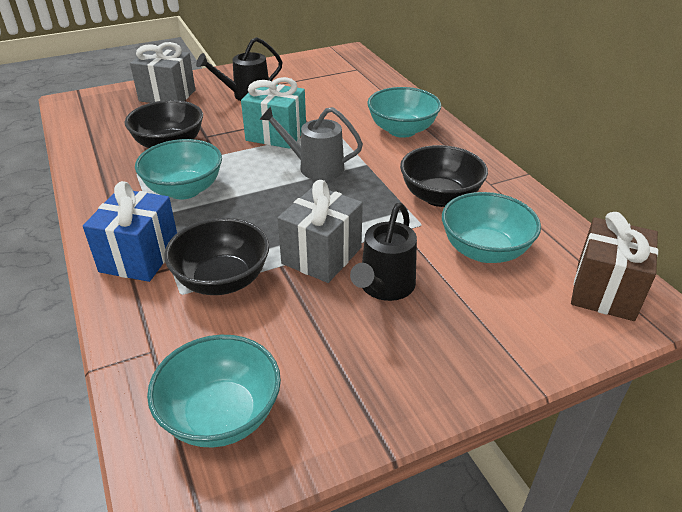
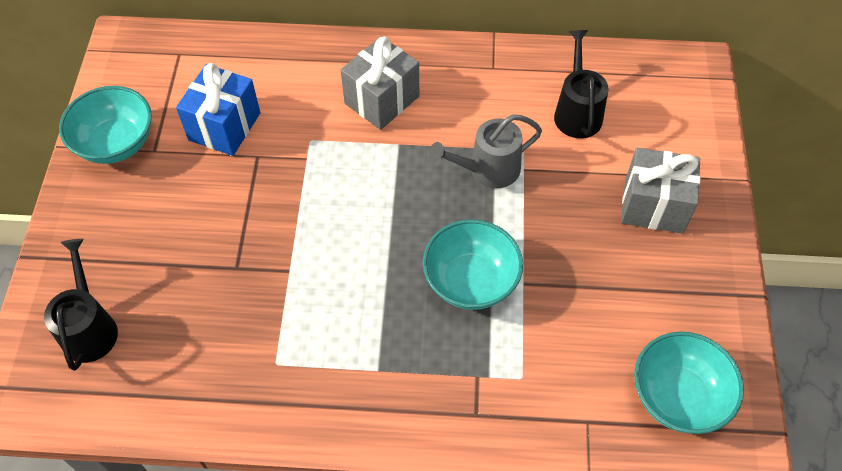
black bowl: 3 -> 0
brown gift: 1 -> 0
turquoise bowl: 4 -> 3
turquoise gift: 1 -> 0

